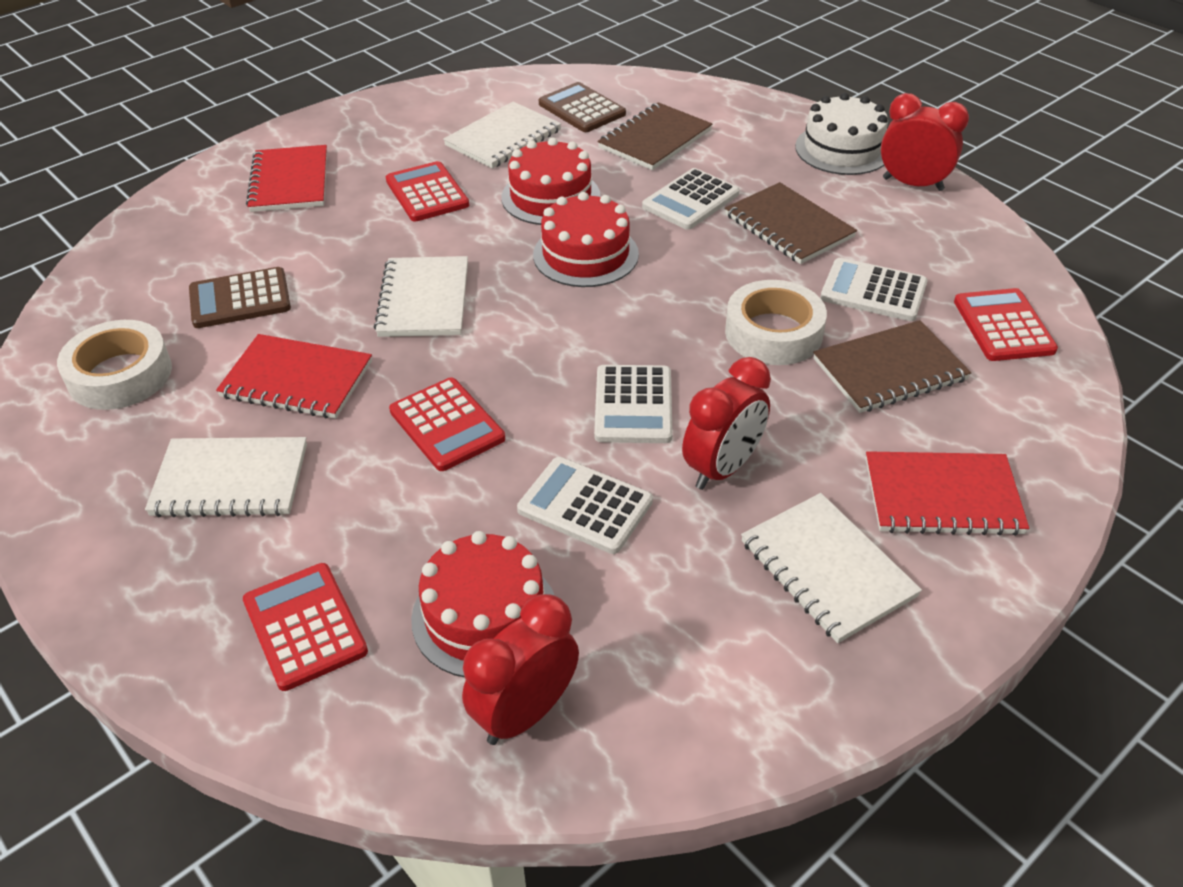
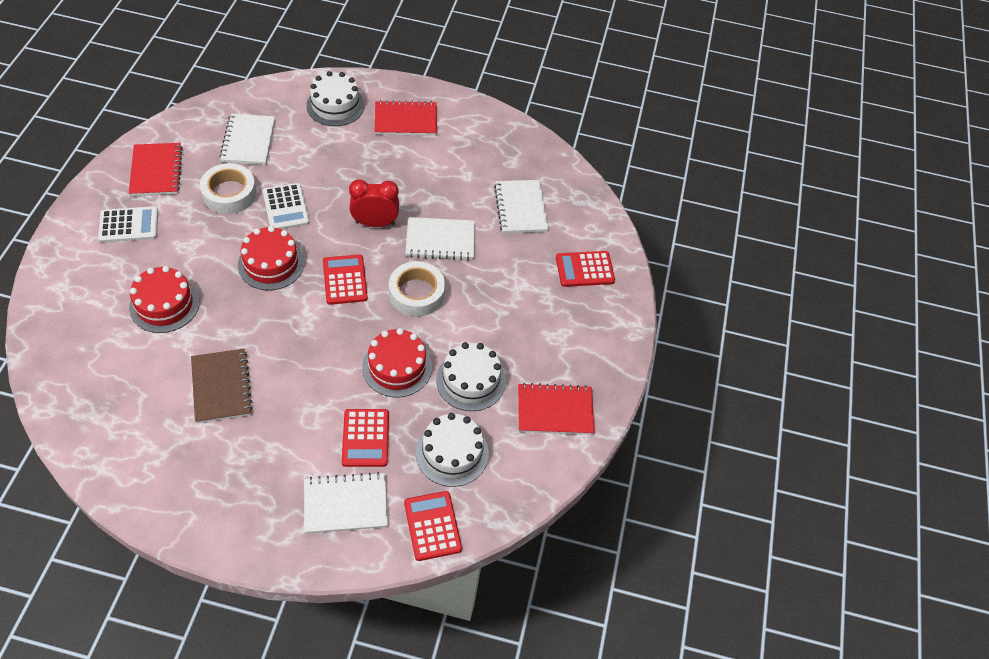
brown calculator: 2 -> 0
brown notebook: 3 -> 1
red clock: 3 -> 1
white cake: 1 -> 3
white calculator: 4 -> 2

